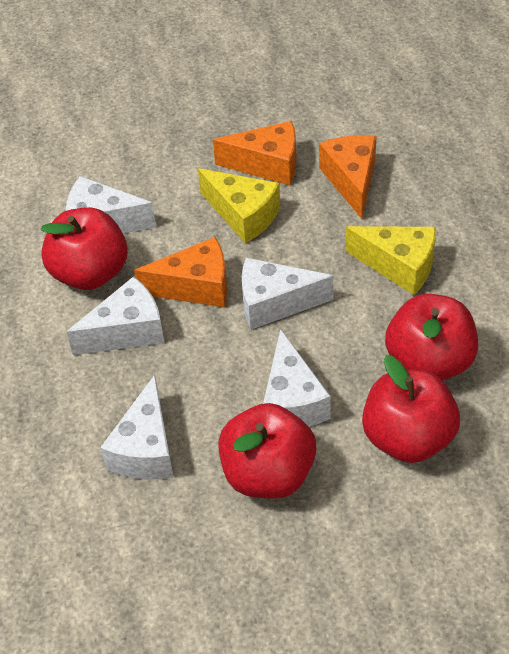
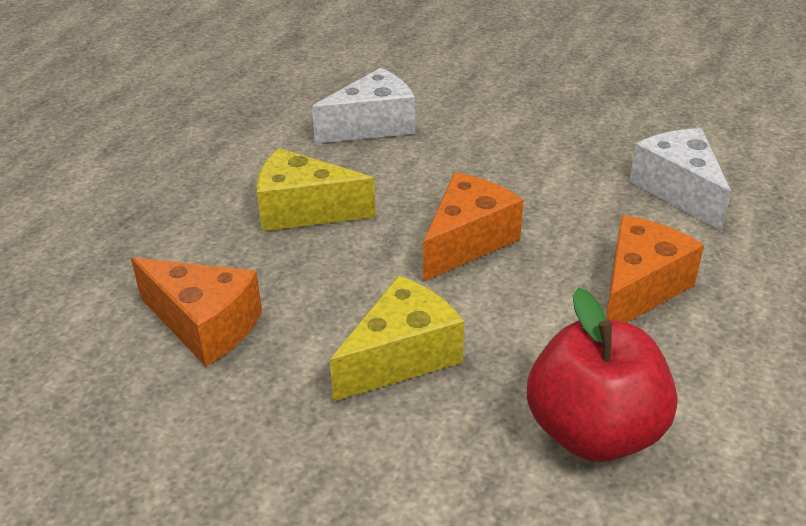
red apple: 4 -> 1
white cheese: 5 -> 2

